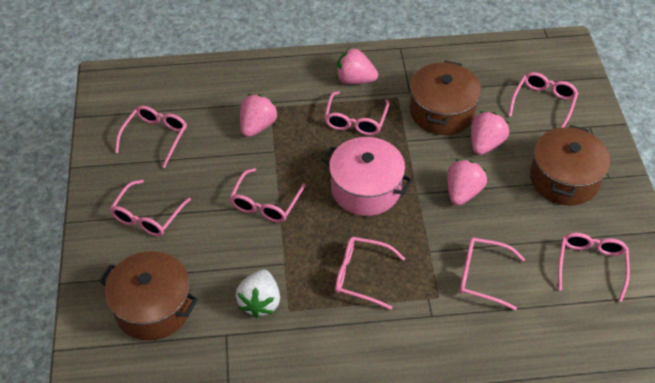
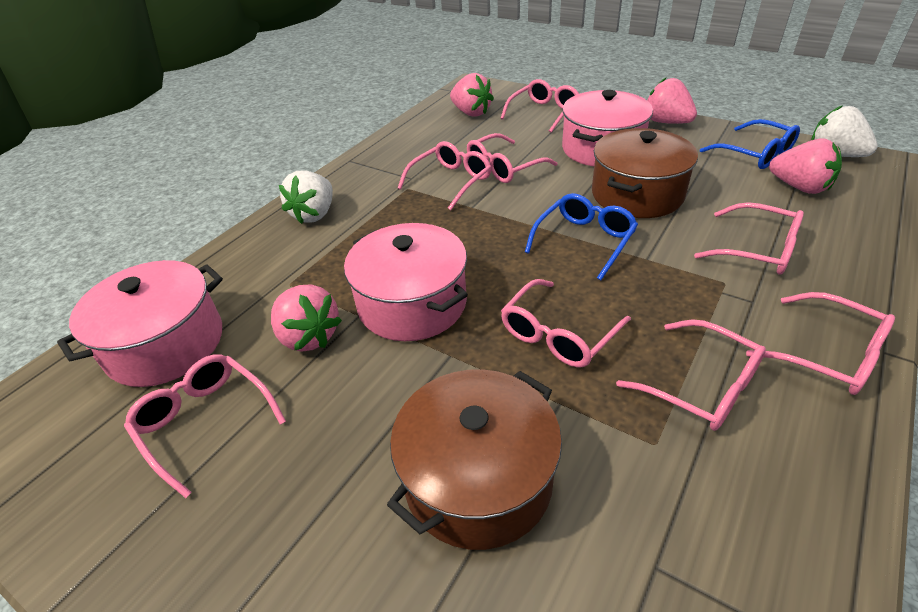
blue glasses: 0 -> 2
brown pot: 3 -> 2
pink pot: 1 -> 3
white strawberry: 1 -> 2

